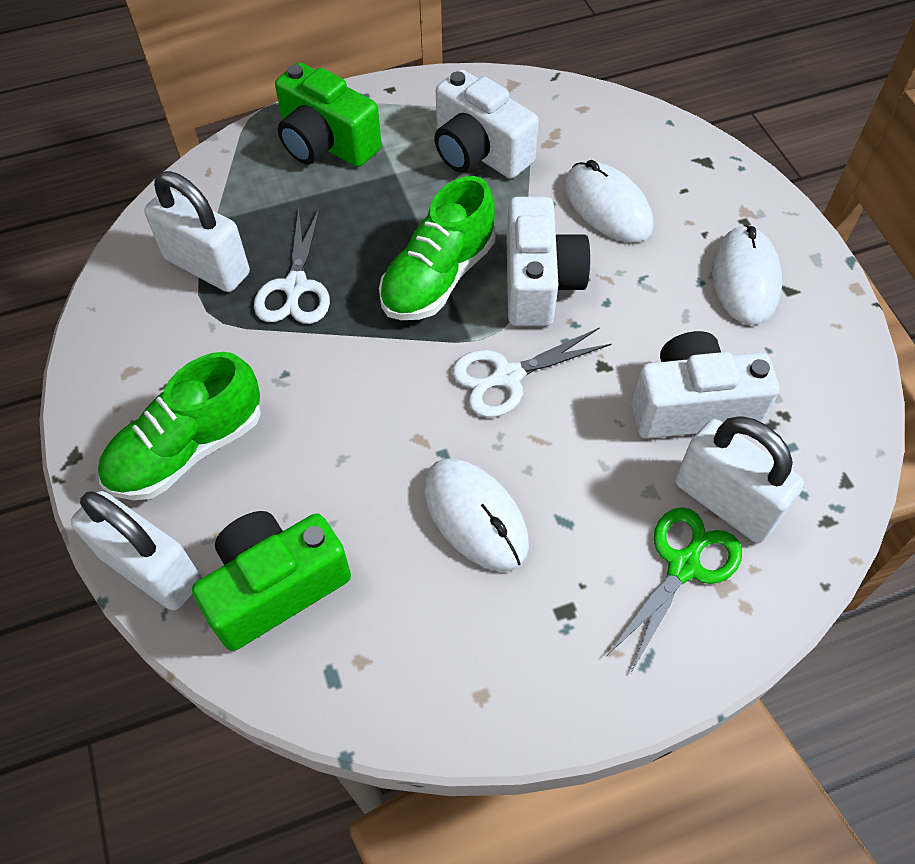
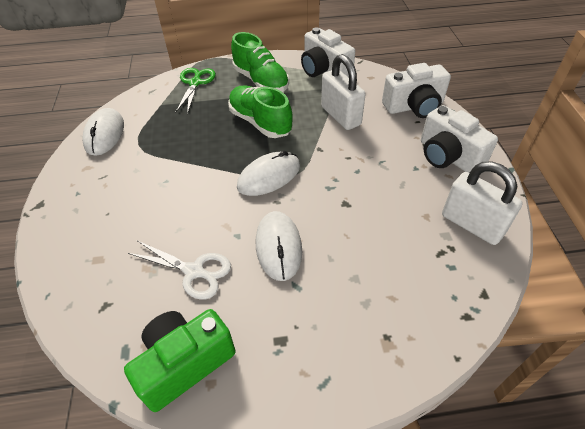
green camera: 2 -> 1
white padlock: 3 -> 2
white scissors: 2 -> 1

